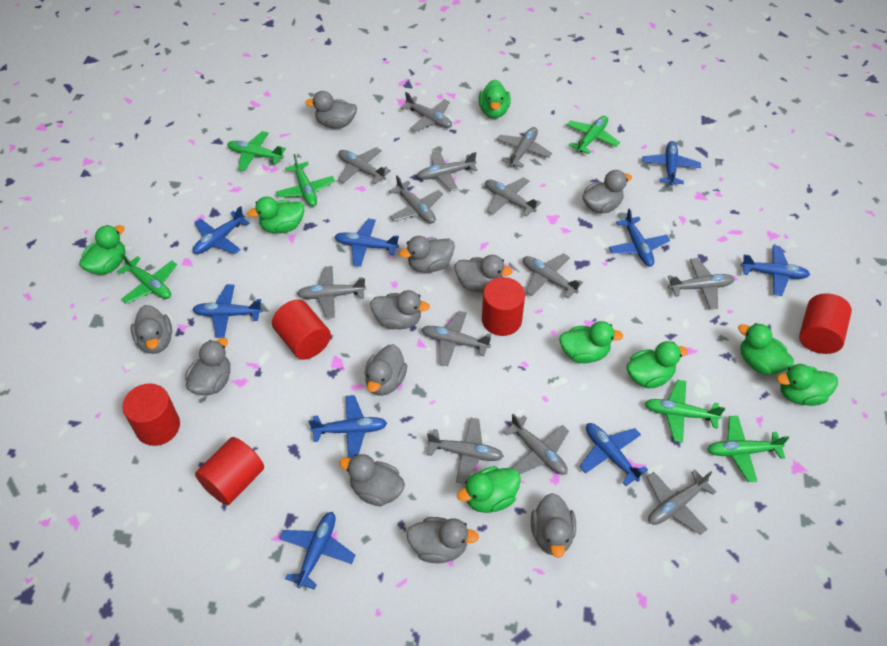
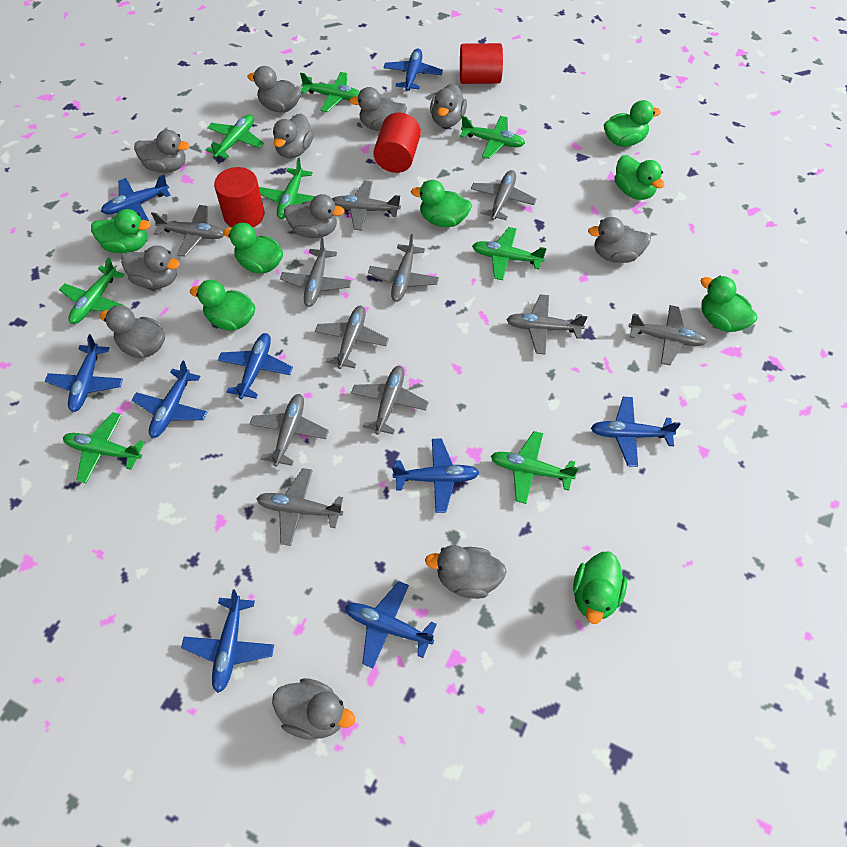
green plane: 6 -> 8
grey plane: 13 -> 11
red cylinder: 5 -> 3

